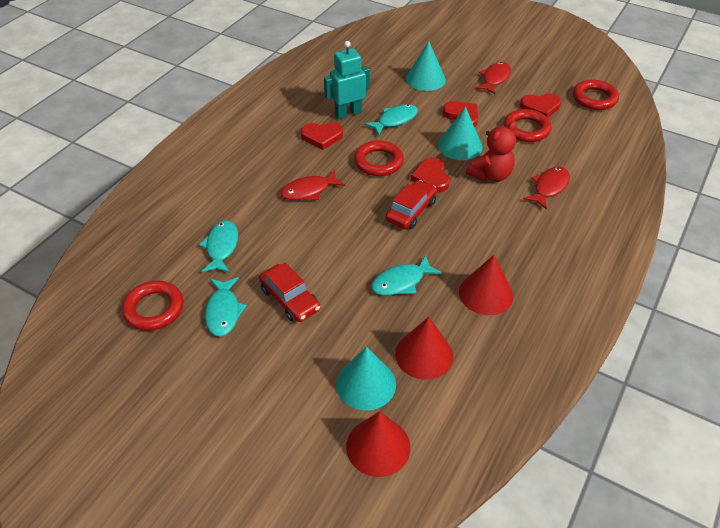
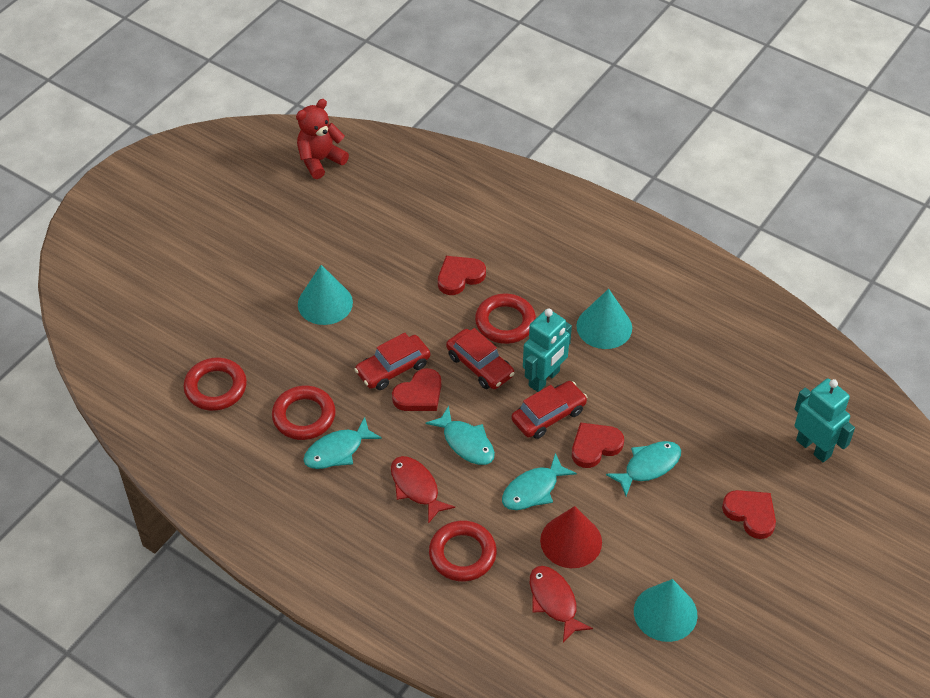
red car: 2 -> 3
red cone: 3 -> 1
red fish: 3 -> 2
turquoise robot: 1 -> 2

